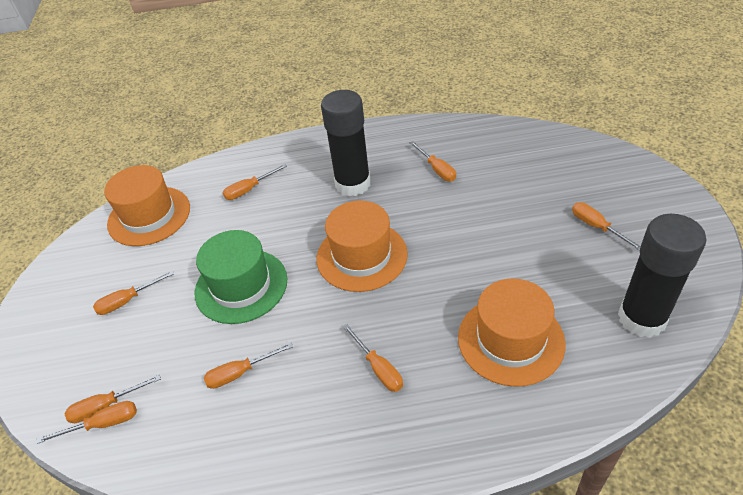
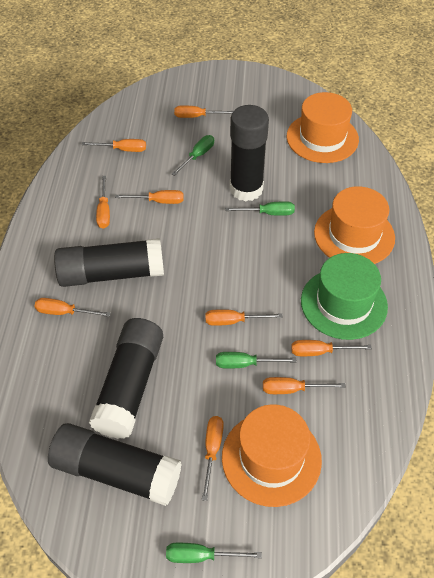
black glue stick: 2 -> 4
green screwdriver: 0 -> 4
orange screwdriver: 8 -> 9

